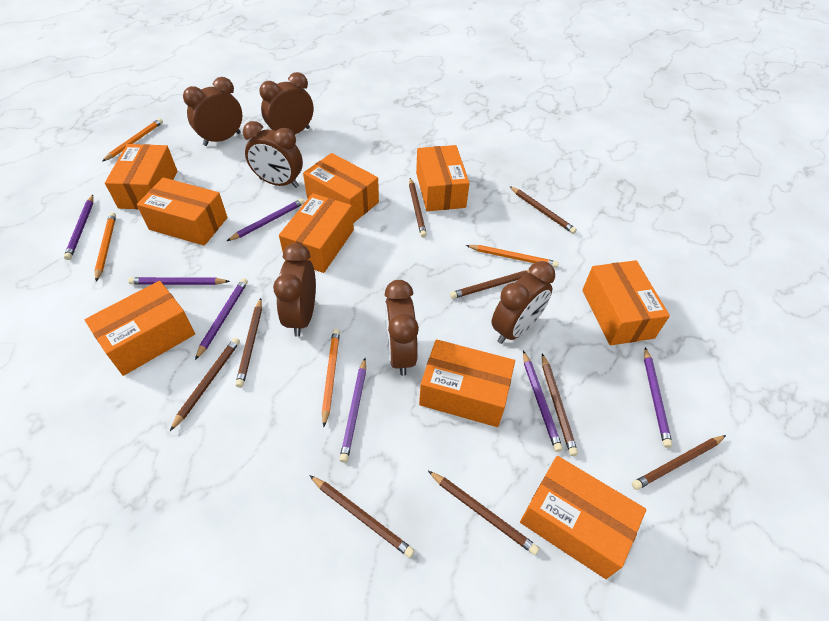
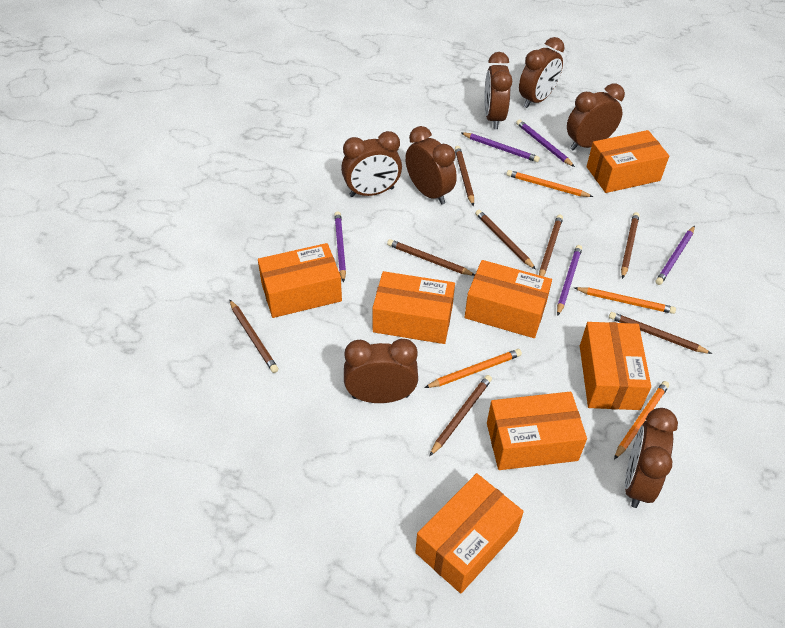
brown clock: 6 -> 7
brown pencil: 9 -> 8
orange box: 9 -> 7
purple pencil: 7 -> 5

